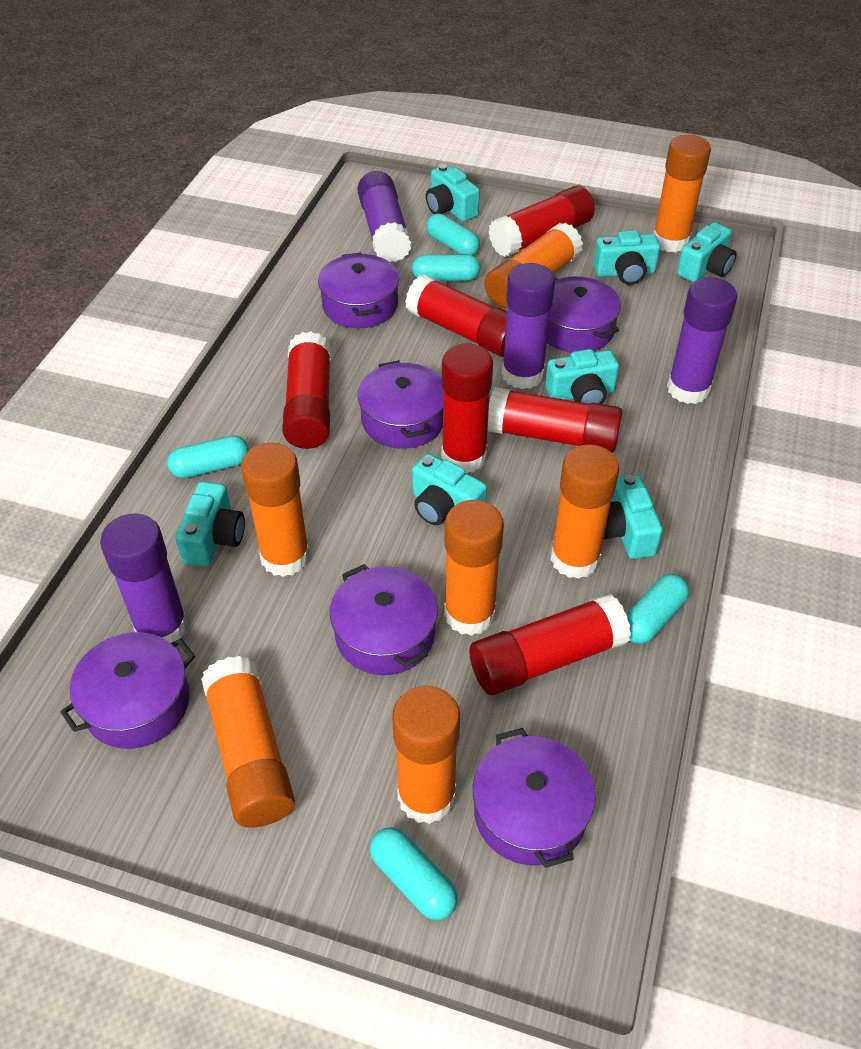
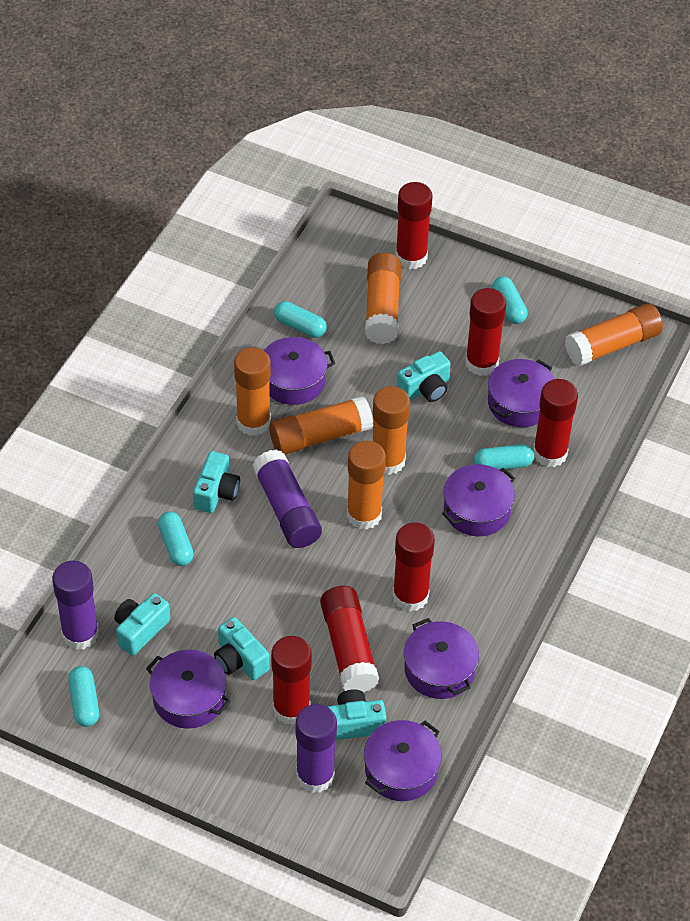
orange glue stick: 7 -> 6
purple glue stick: 4 -> 3
turquoise camera: 7 -> 5

